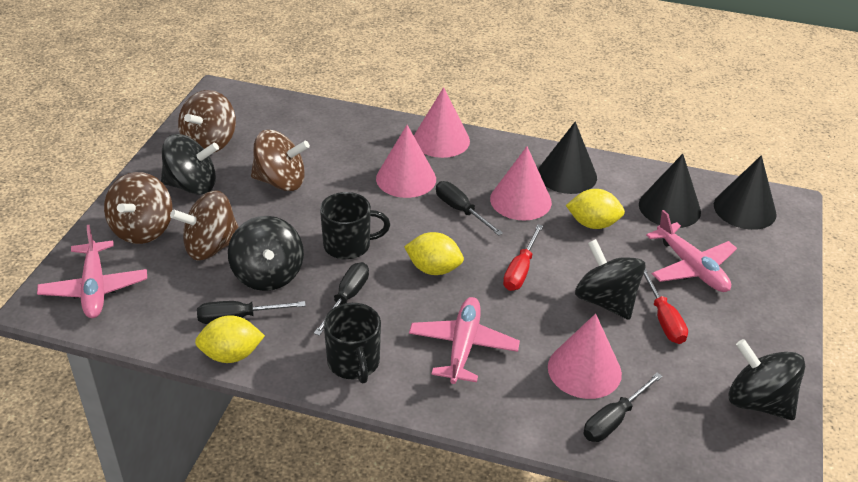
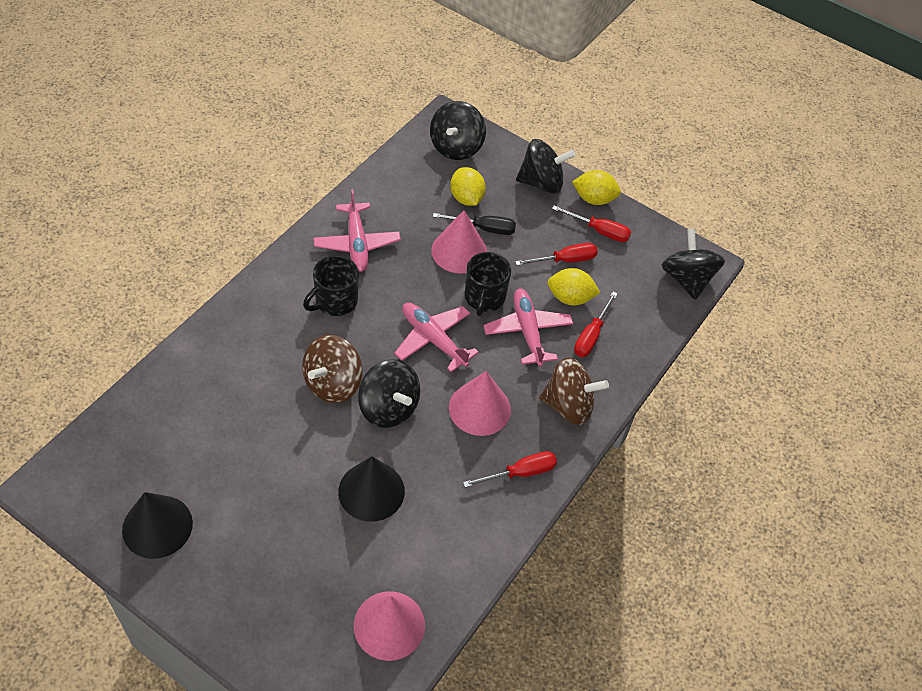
black cone: 3 -> 2
black screwdriver: 4 -> 1
brown spinning top: 4 -> 2
pink cone: 4 -> 3
red screwdriver: 2 -> 4

